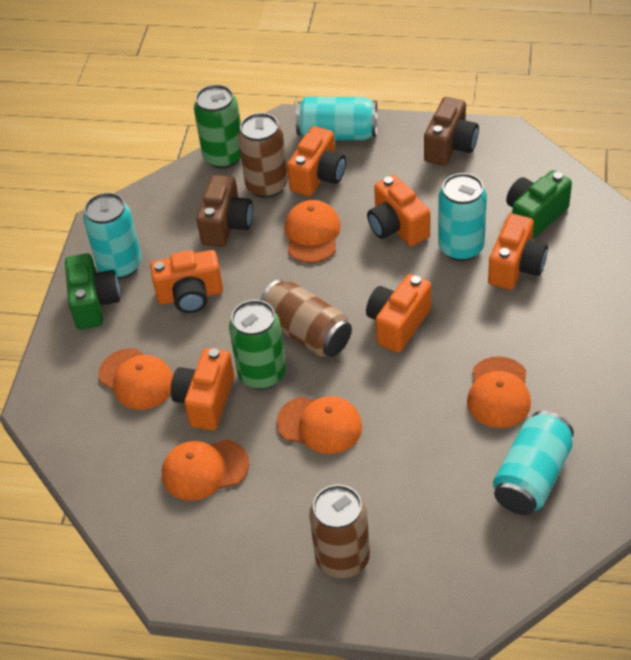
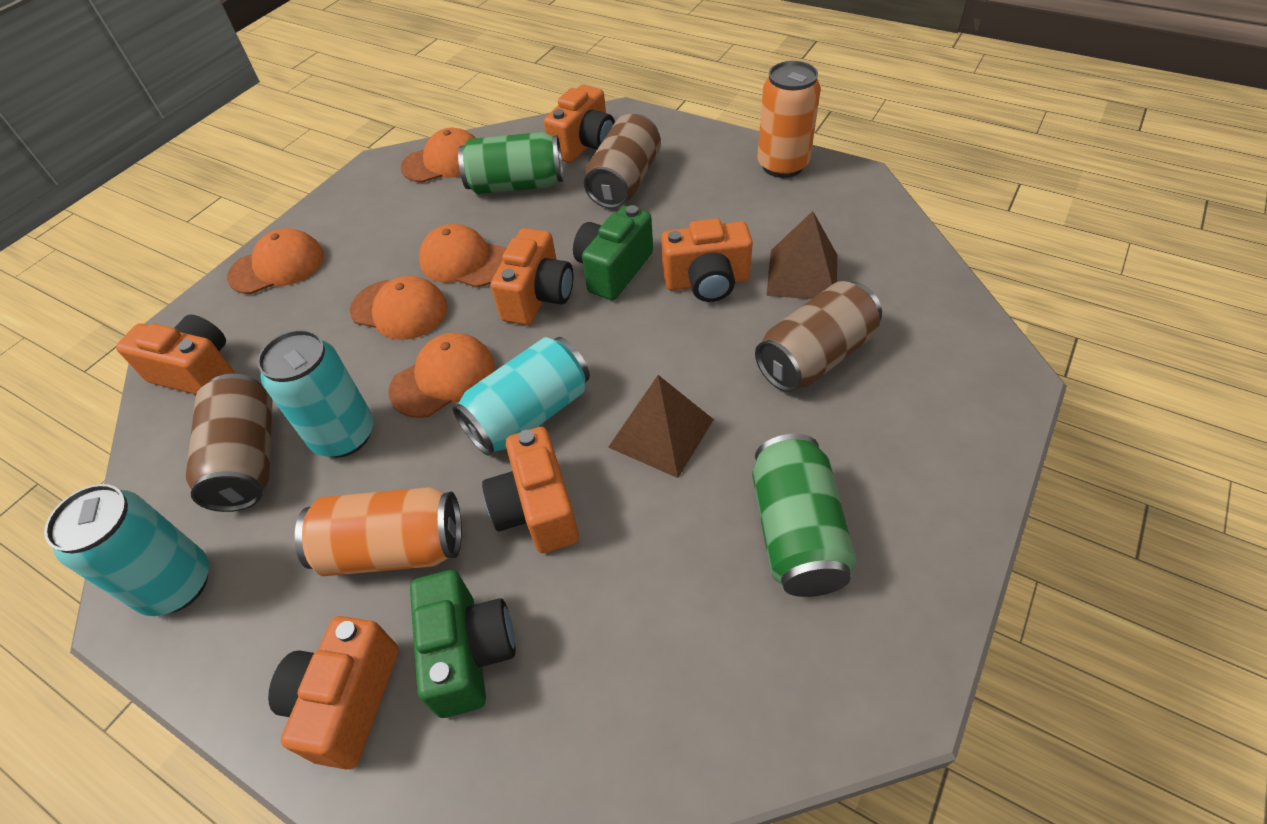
brown camera: 2 -> 0
brown pyramid: 0 -> 2
orange can: 0 -> 2
turquoise can: 4 -> 3

